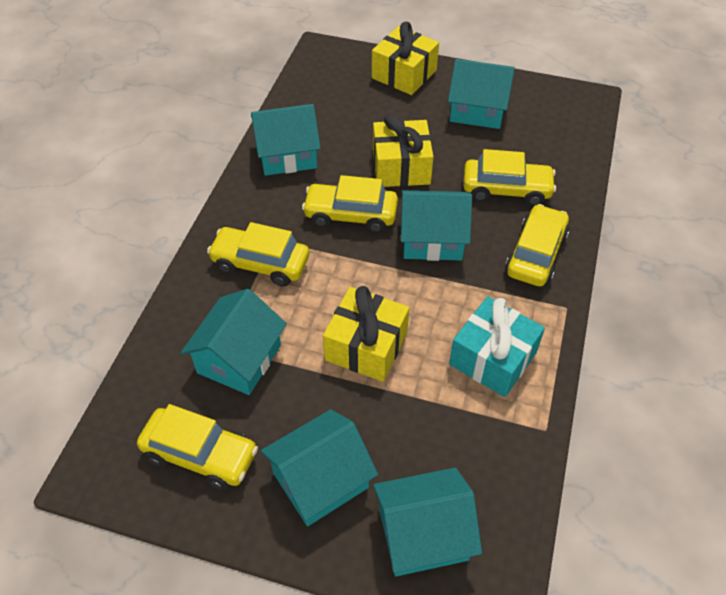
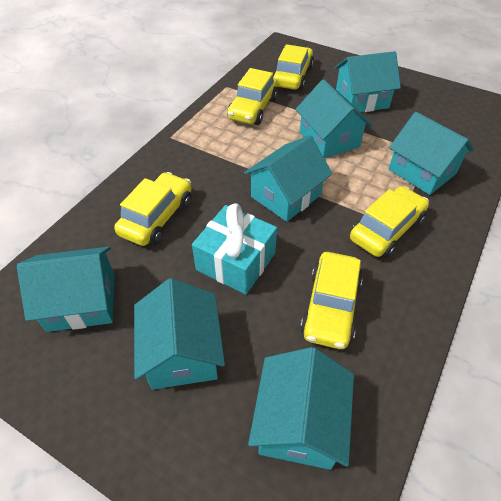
turquoise house: 6 -> 7
yellow gift: 3 -> 0

